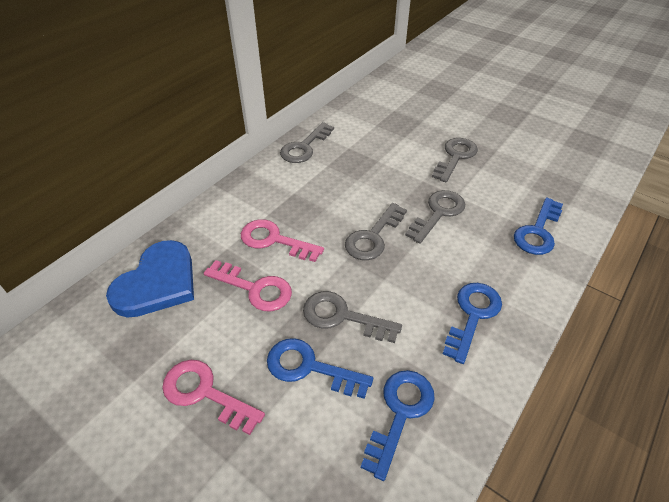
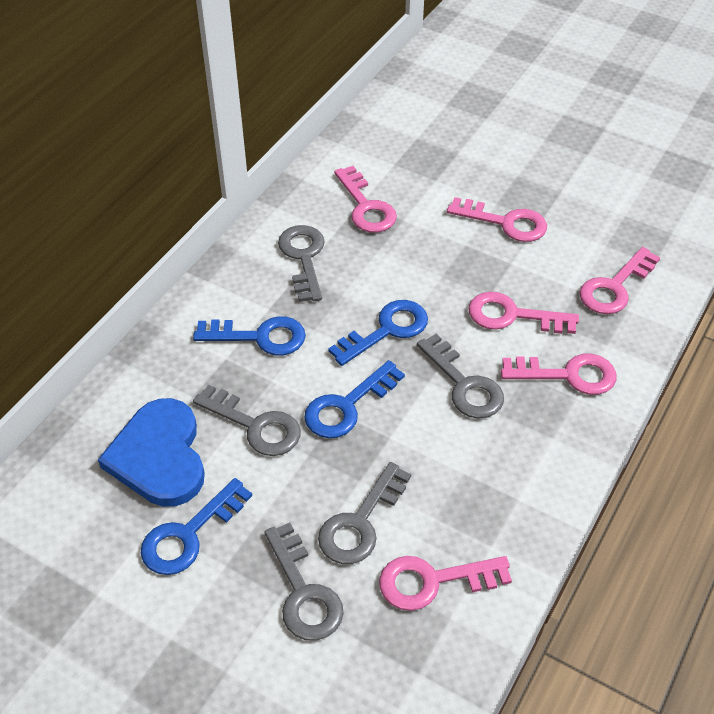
pink key: 3 -> 6

